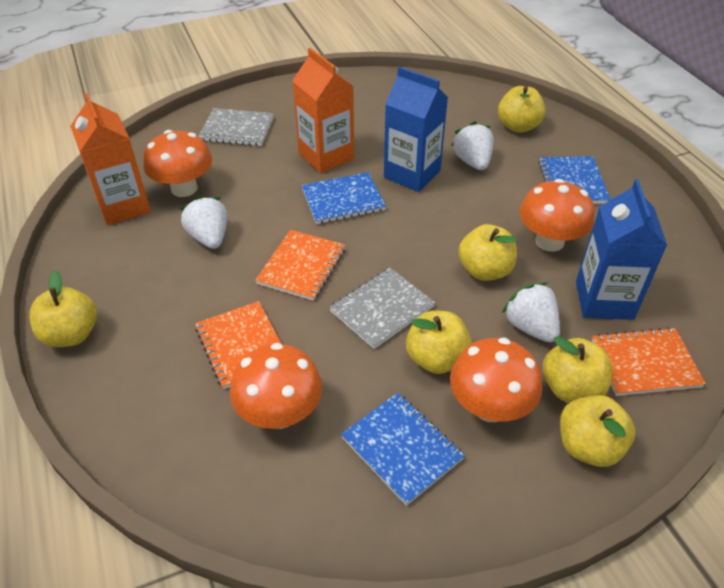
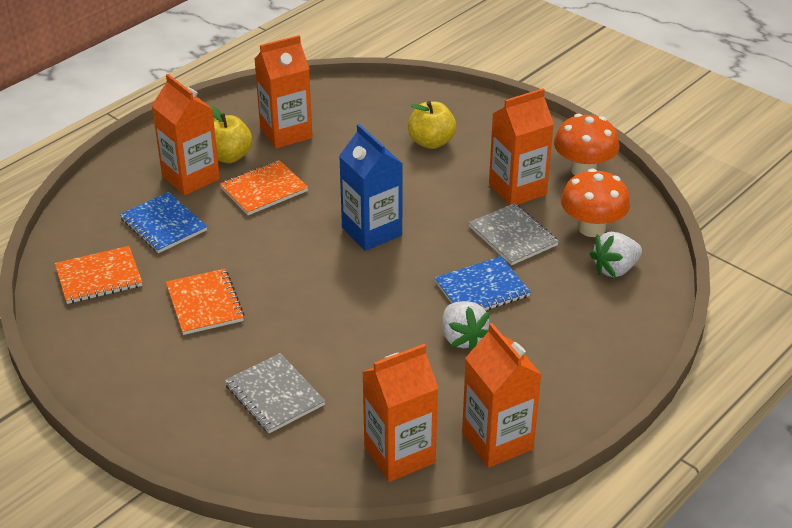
blue carton: 2 -> 1
blue notebook: 3 -> 2
orange carton: 2 -> 5
orange mushroom: 4 -> 2
white strawberry: 3 -> 2
yellow apple: 6 -> 2

